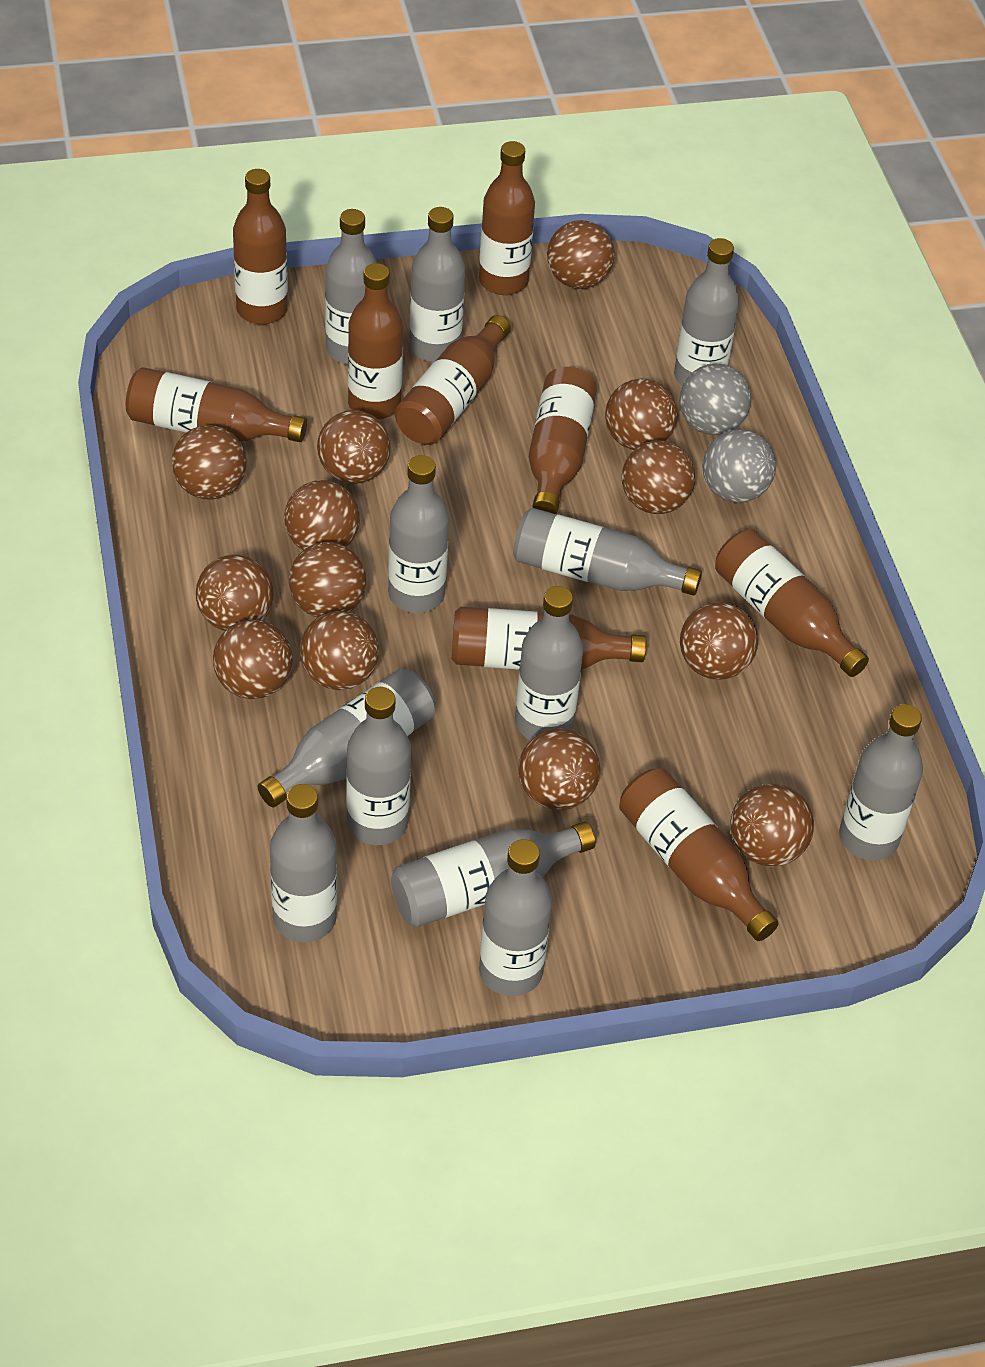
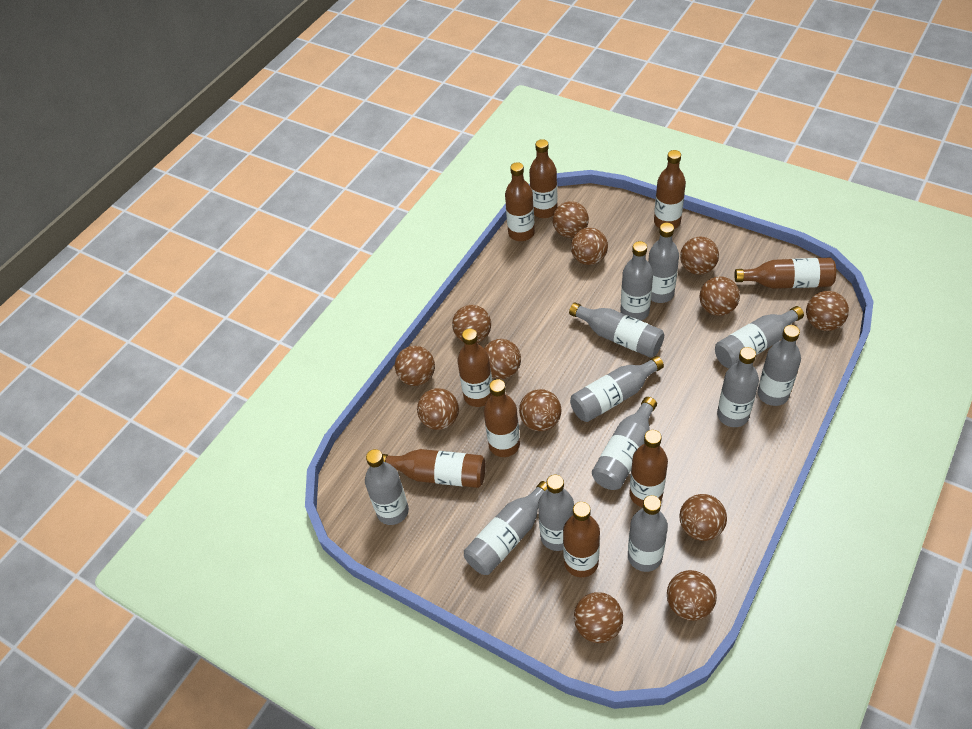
grey ball: 2 -> 0

